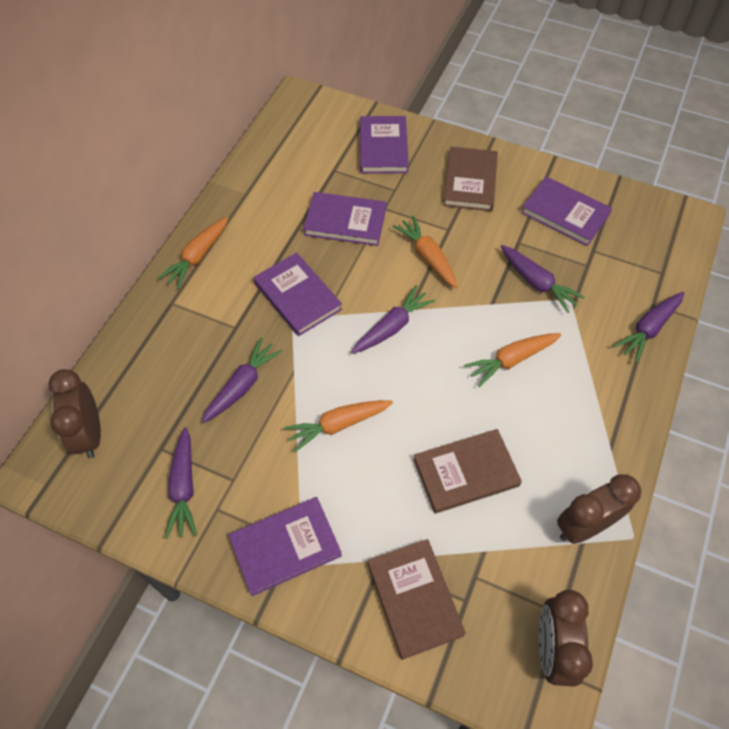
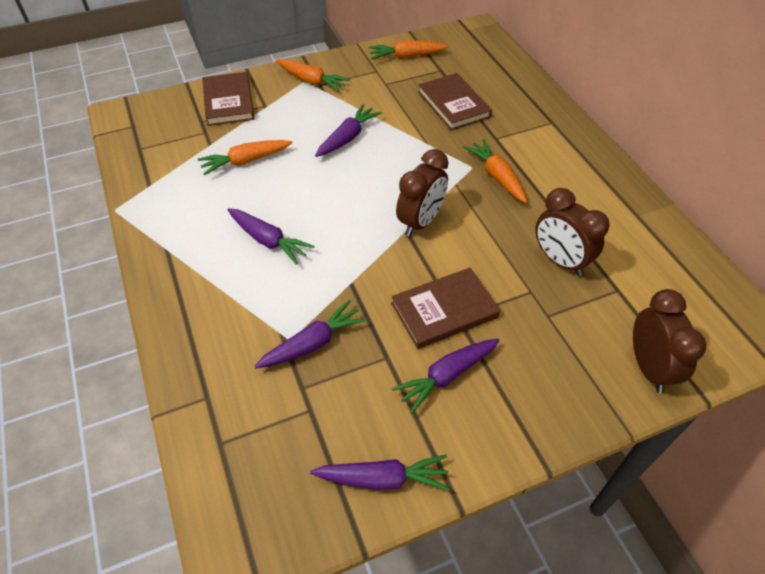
purple book: 5 -> 0

